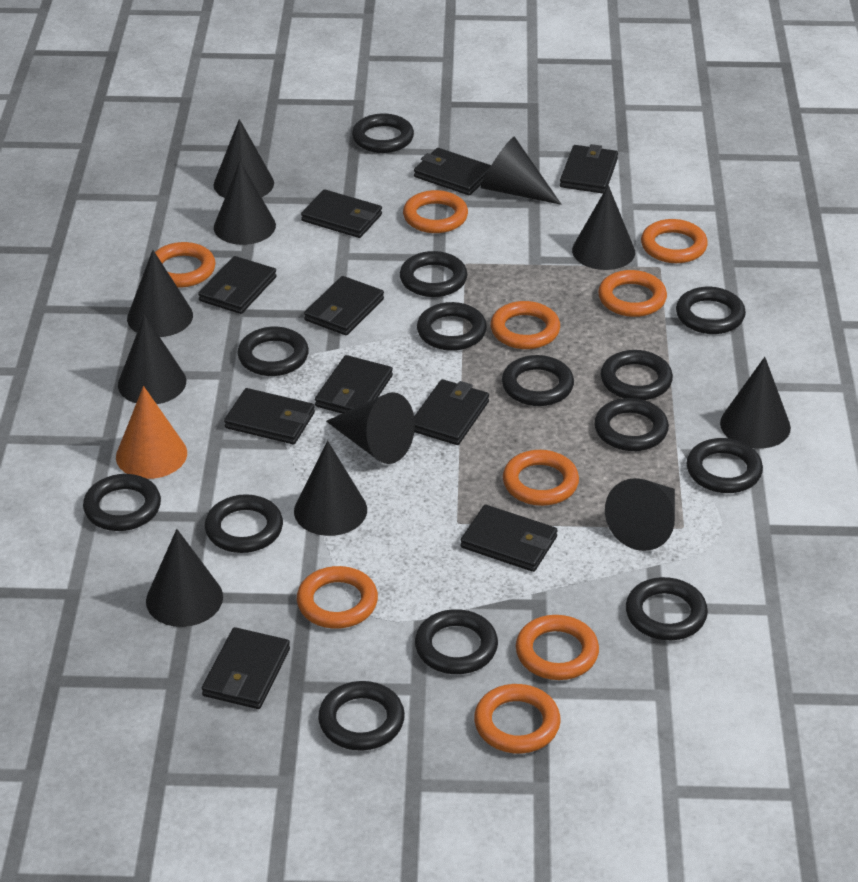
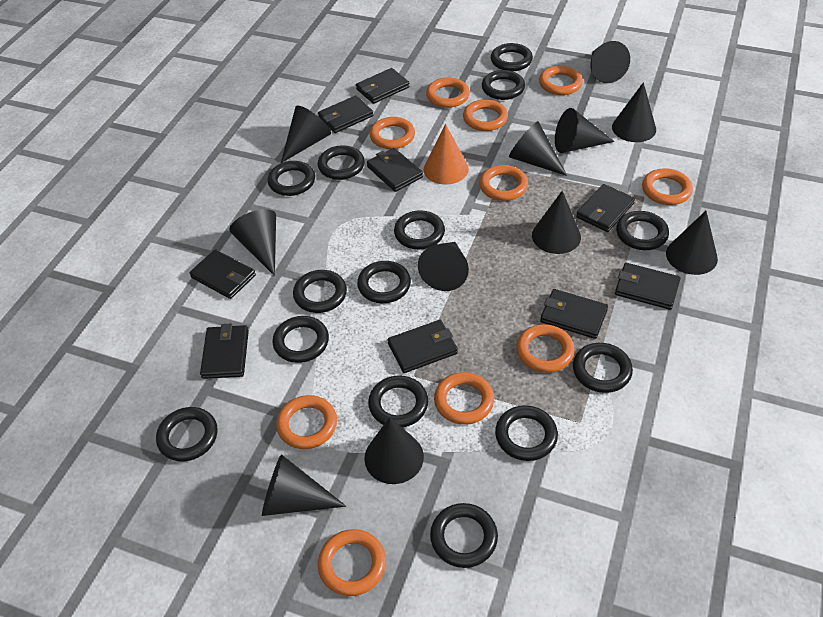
black wallet: 10 -> 9
orange ring: 9 -> 10

